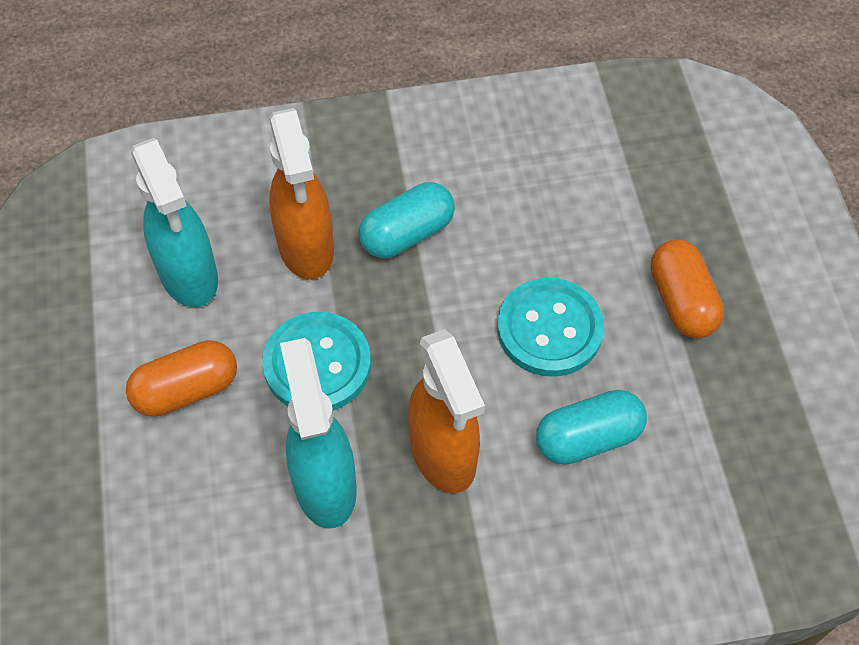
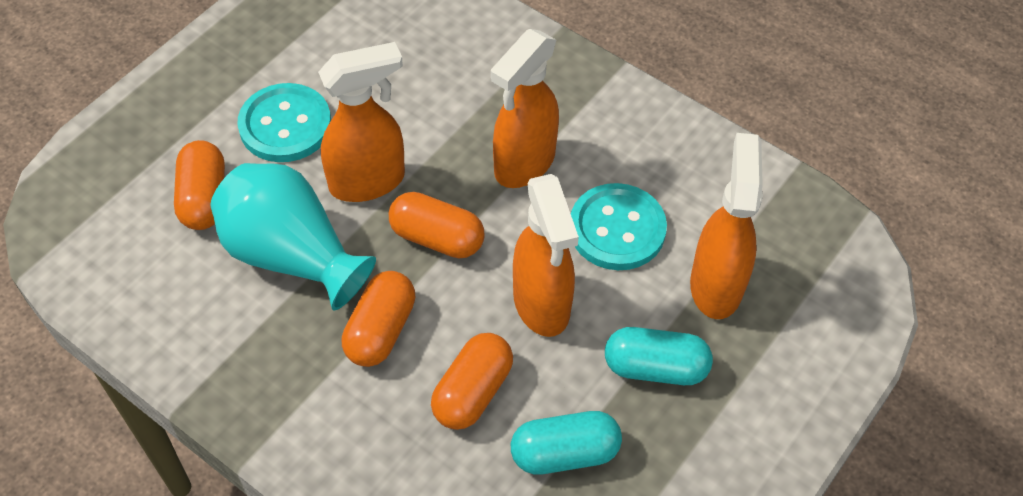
orange capsule: 2 -> 4
orange spray bottle: 2 -> 4
turquoise spray bottle: 2 -> 0
turquoise vase: 0 -> 1

